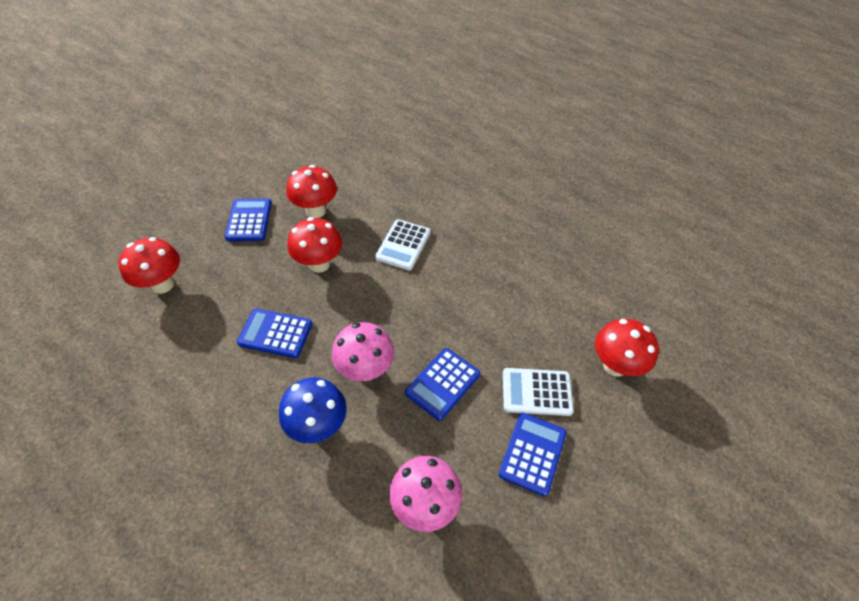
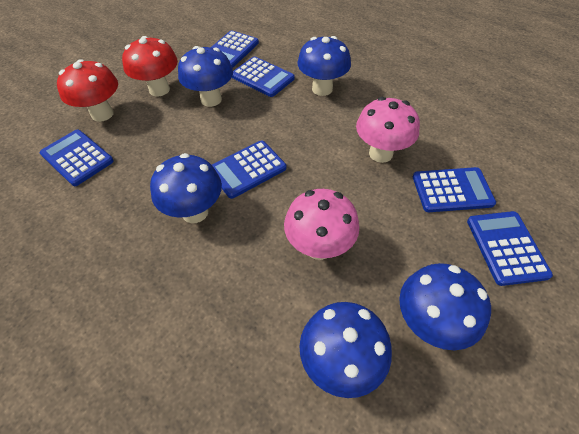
blue calculator: 4 -> 6
blue mushroom: 1 -> 5
red mushroom: 4 -> 2
white calculator: 2 -> 0

